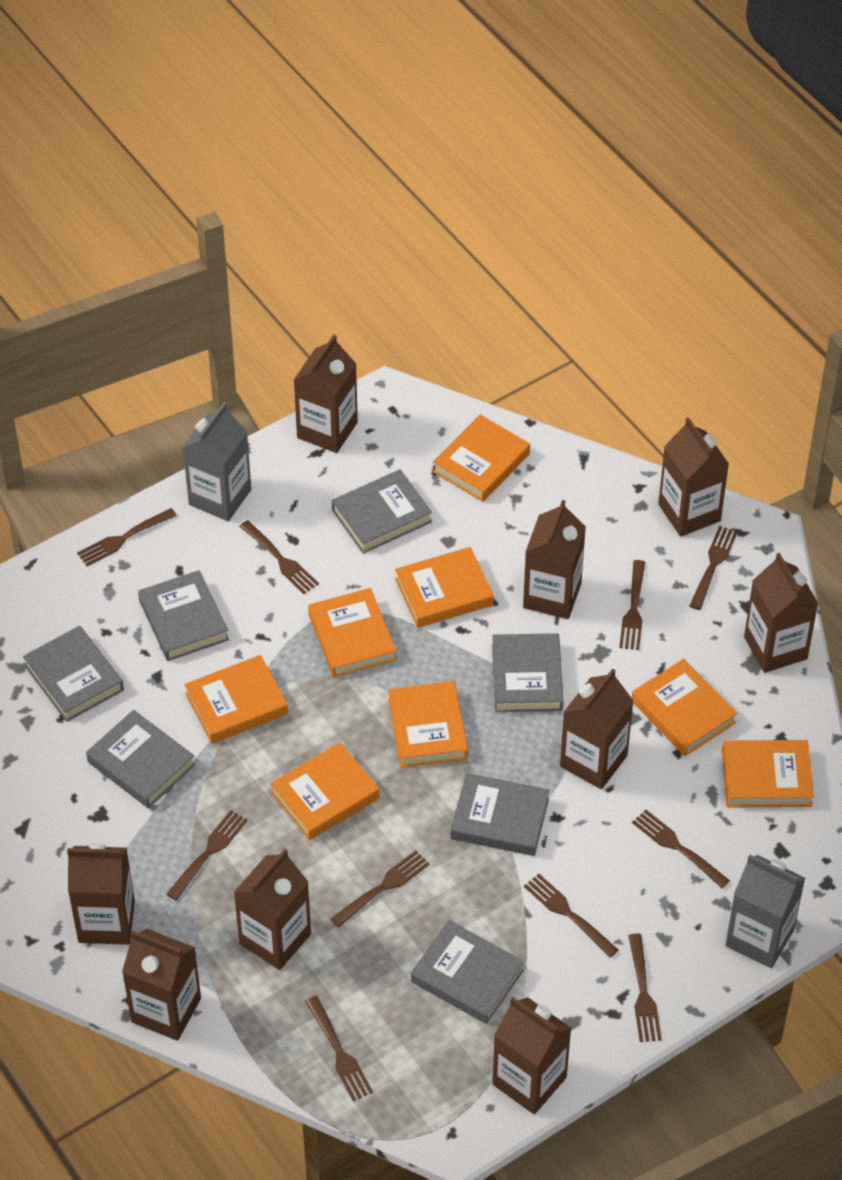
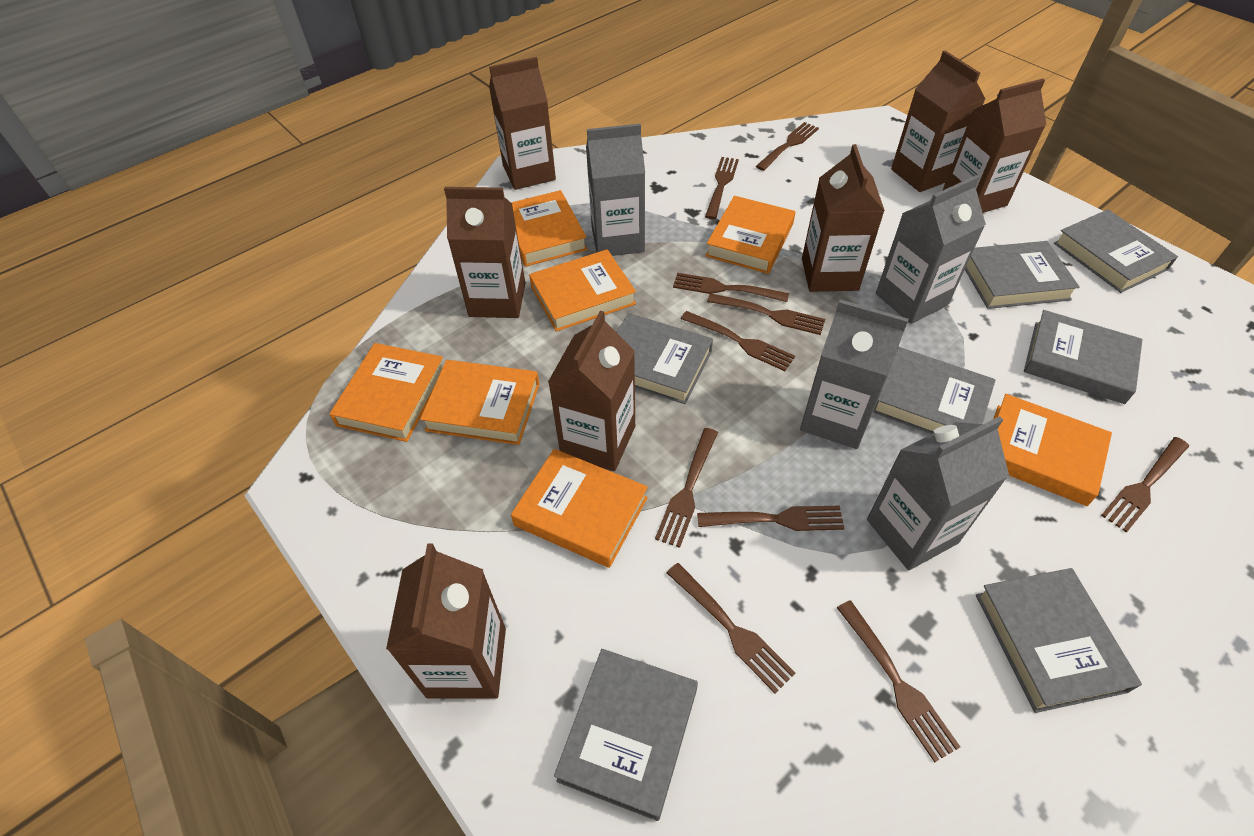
brown carton: 9 -> 7
grey carton: 2 -> 4
orange book: 8 -> 7

